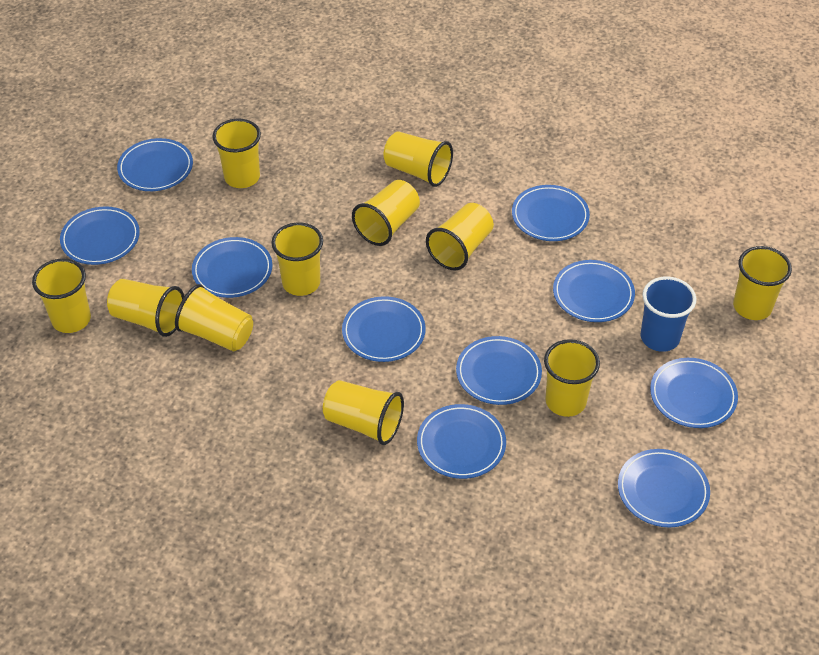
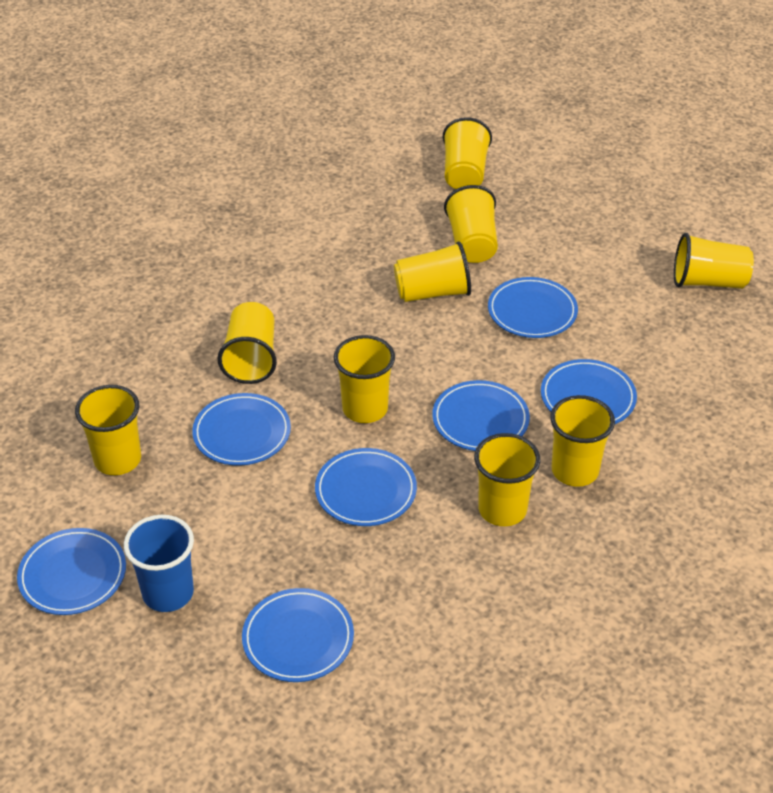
blue plate: 10 -> 7
yellow cup: 11 -> 9

